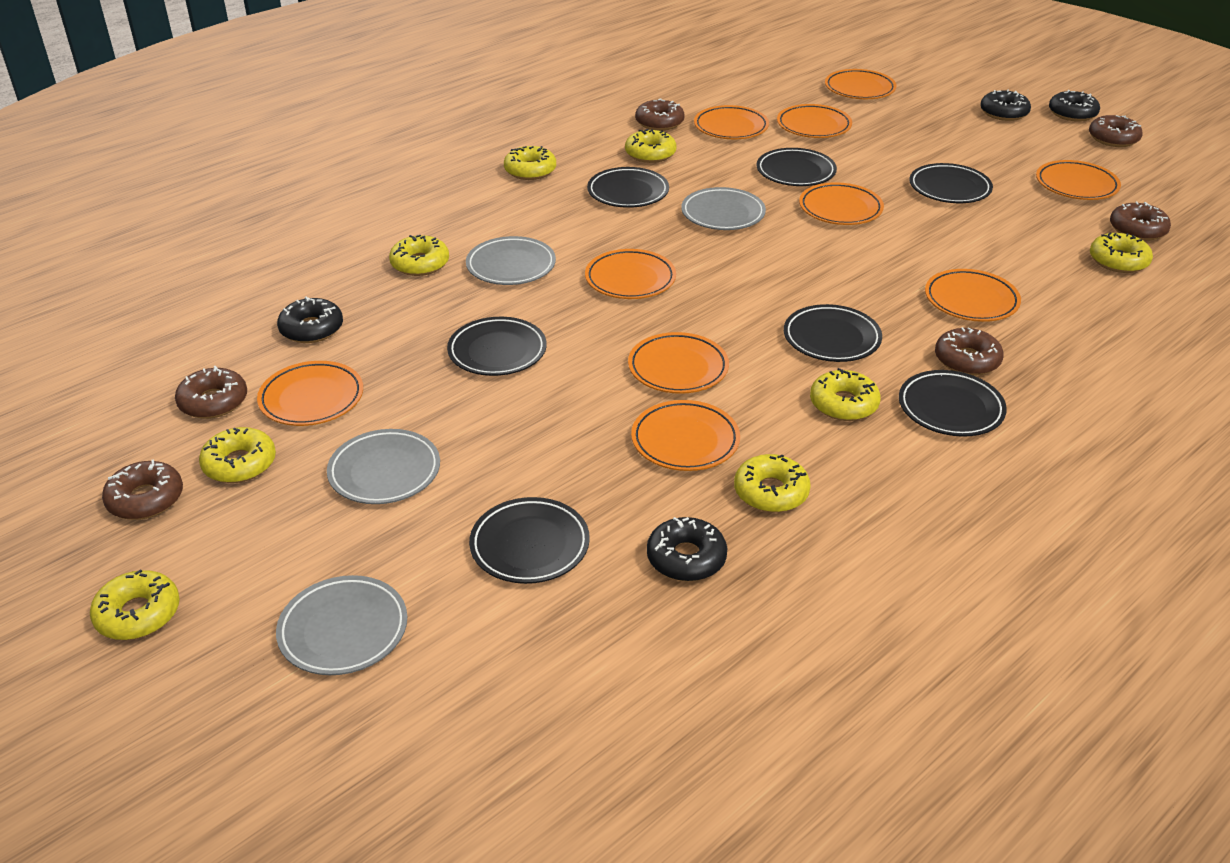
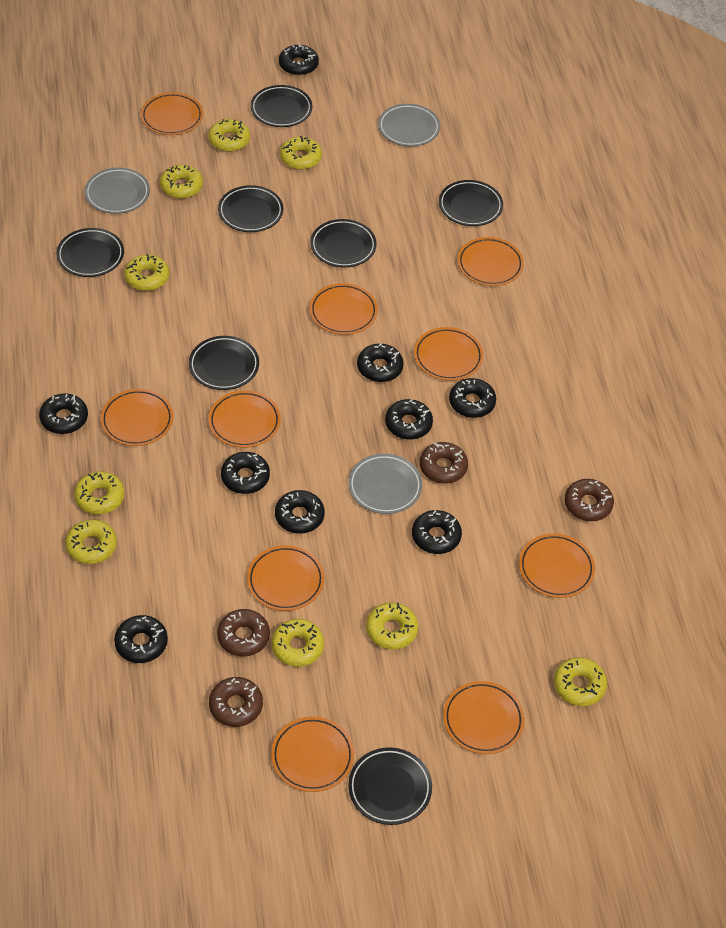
black donut: 4 -> 9
brown donut: 6 -> 4
grey plate: 4 -> 3
yellow donut: 8 -> 9

